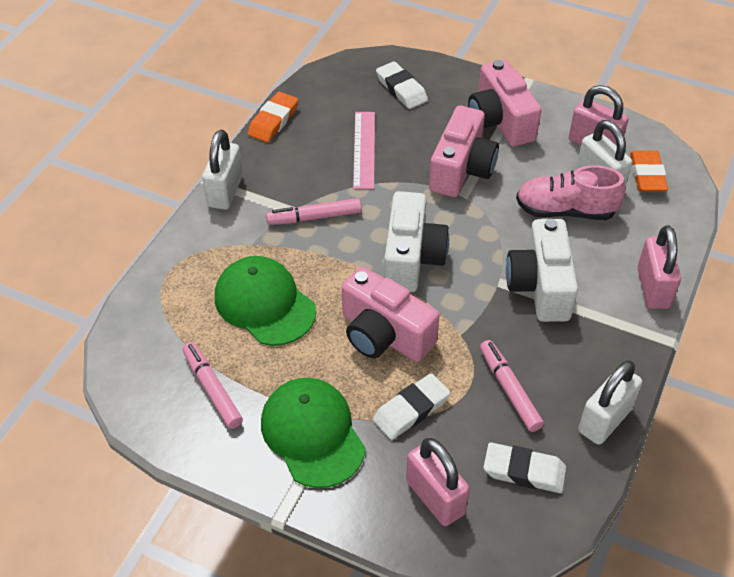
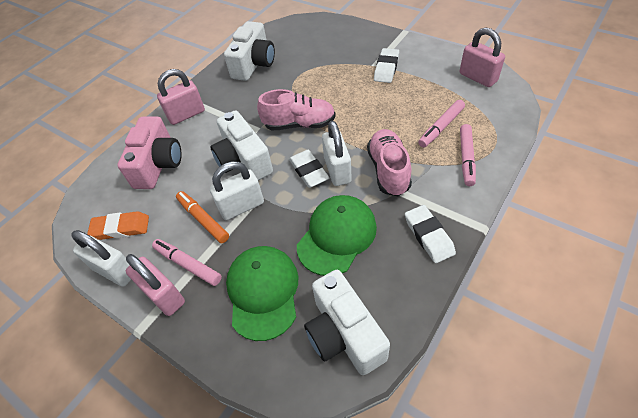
orange eraser: 2 -> 1
orange marker: 0 -> 1
pink camera: 3 -> 1
pink ruler: 1 -> 0
pink shoe: 1 -> 2
white camera: 2 -> 3

